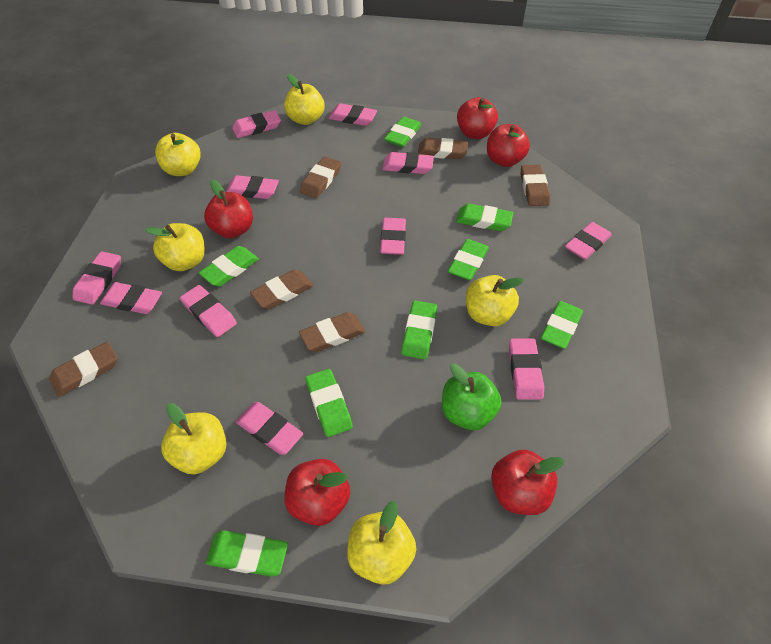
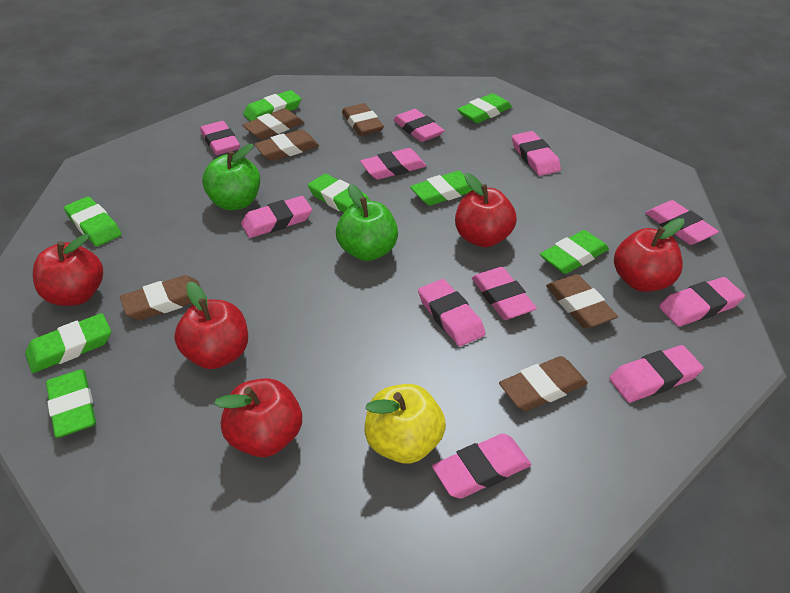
green apple: 1 -> 2
yellow apple: 6 -> 1

